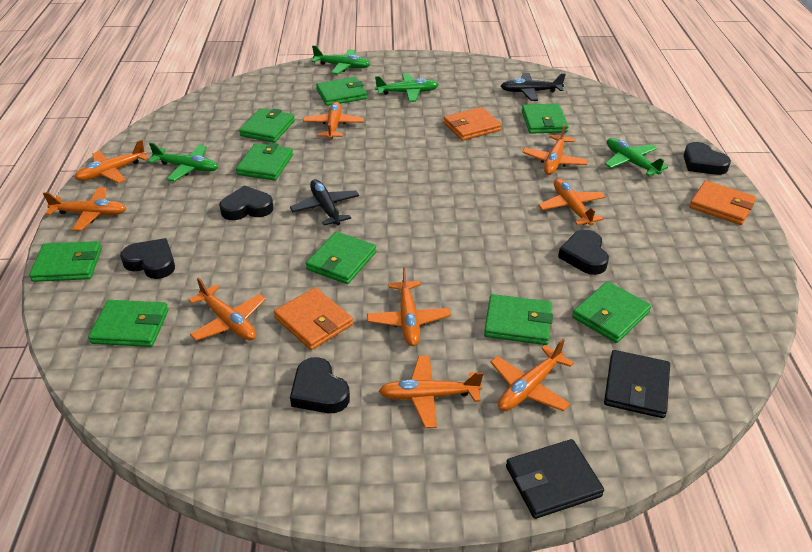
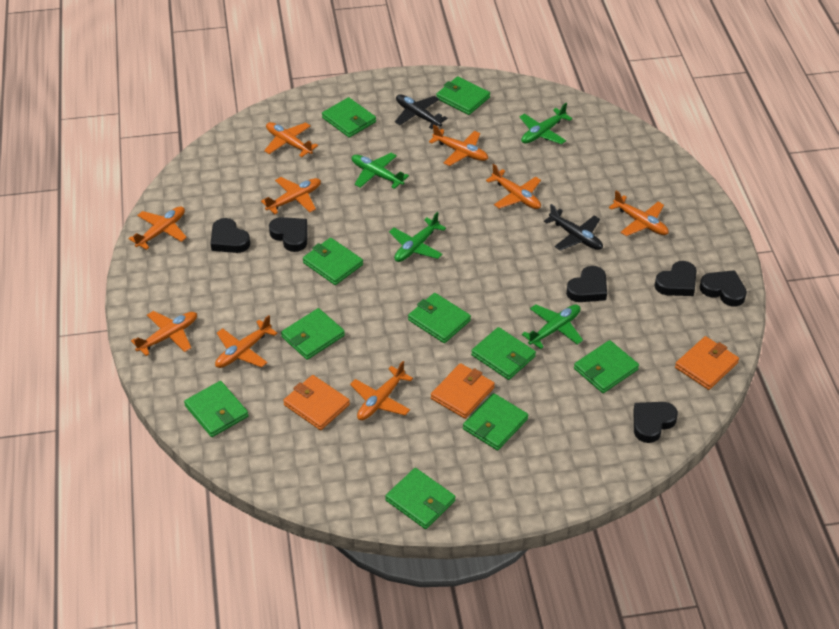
black heart: 5 -> 6
black wallet: 2 -> 0
green wallet: 9 -> 10

